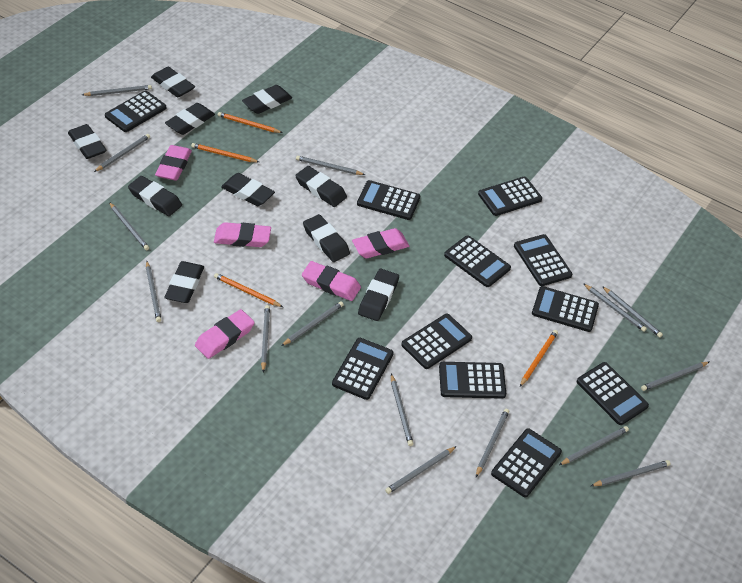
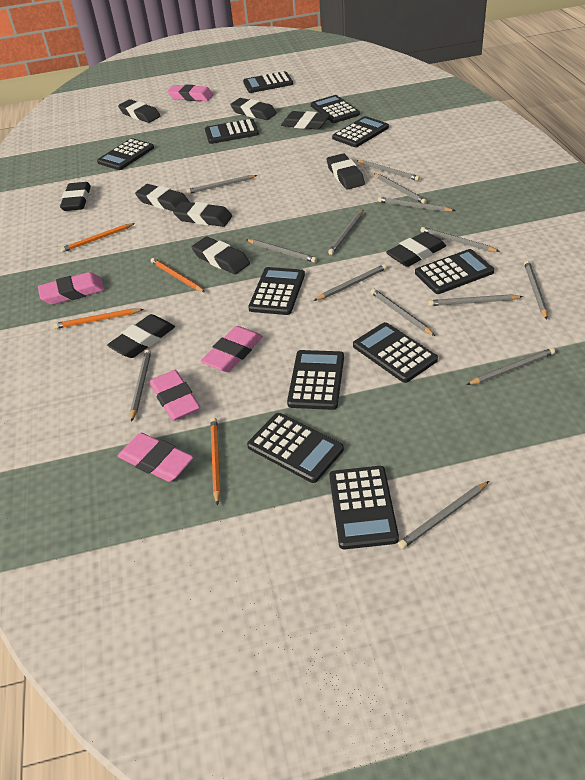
grey pencil: 15 -> 14

